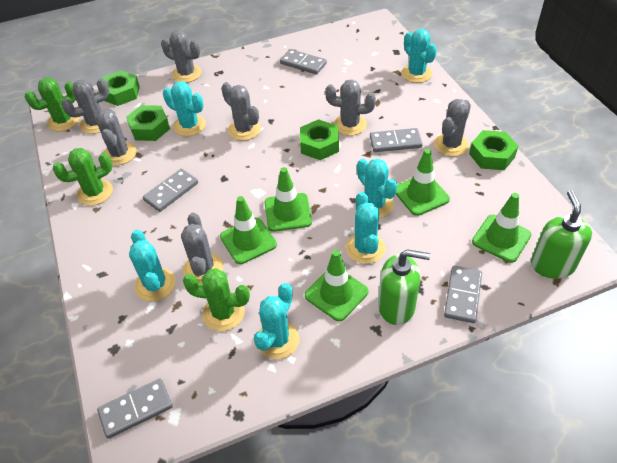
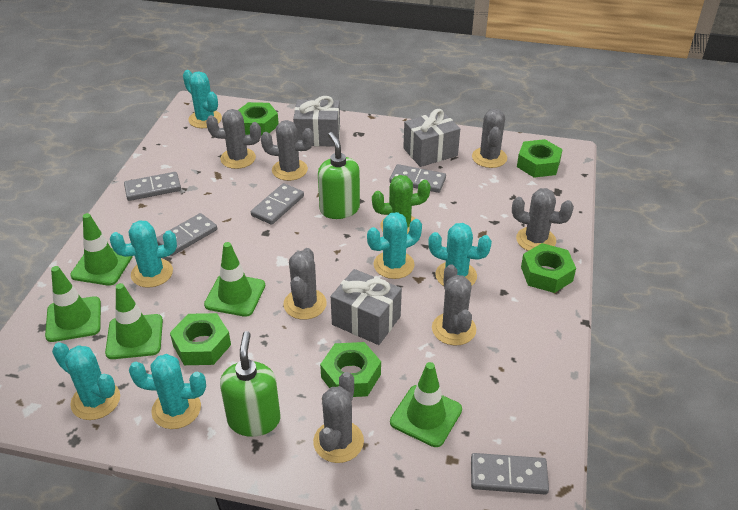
green cactus: 3 -> 1
green nut: 4 -> 5
grey gift: 0 -> 3

